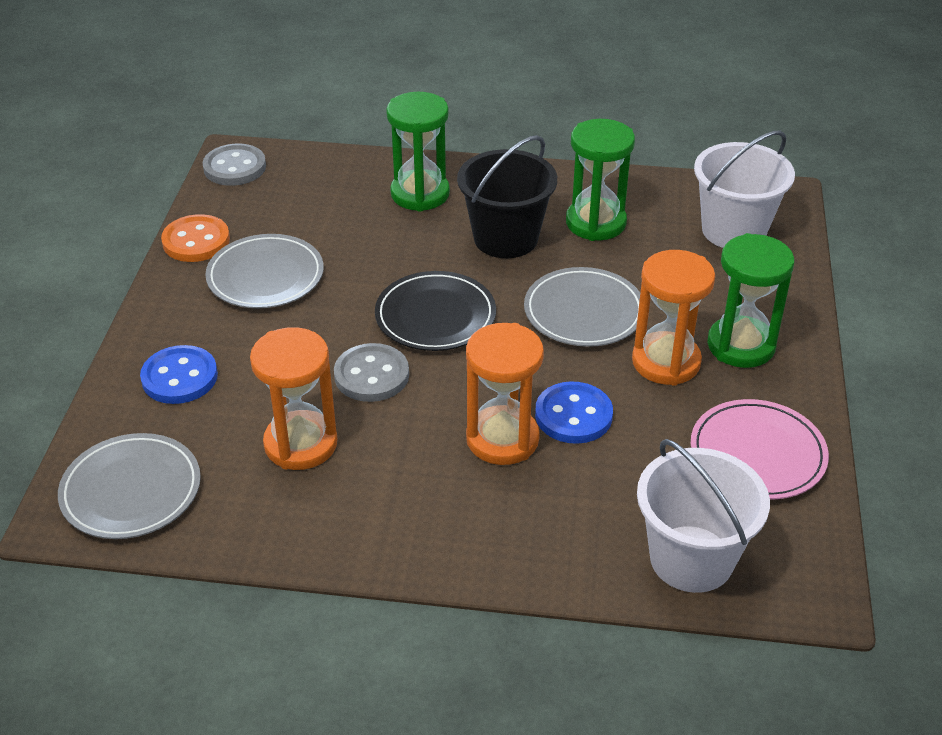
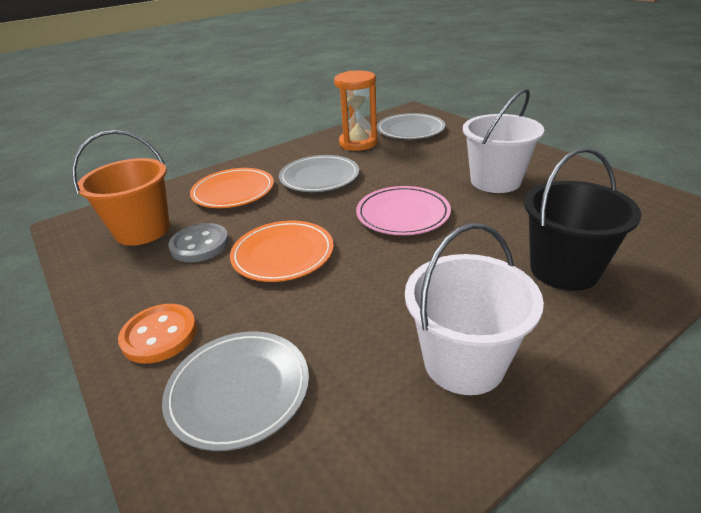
black plate: 1 -> 0
blue button: 2 -> 0
green hourglass: 3 -> 0
grey button: 2 -> 1
orange bucket: 0 -> 1
orange hourglass: 3 -> 1
orange plate: 0 -> 2

